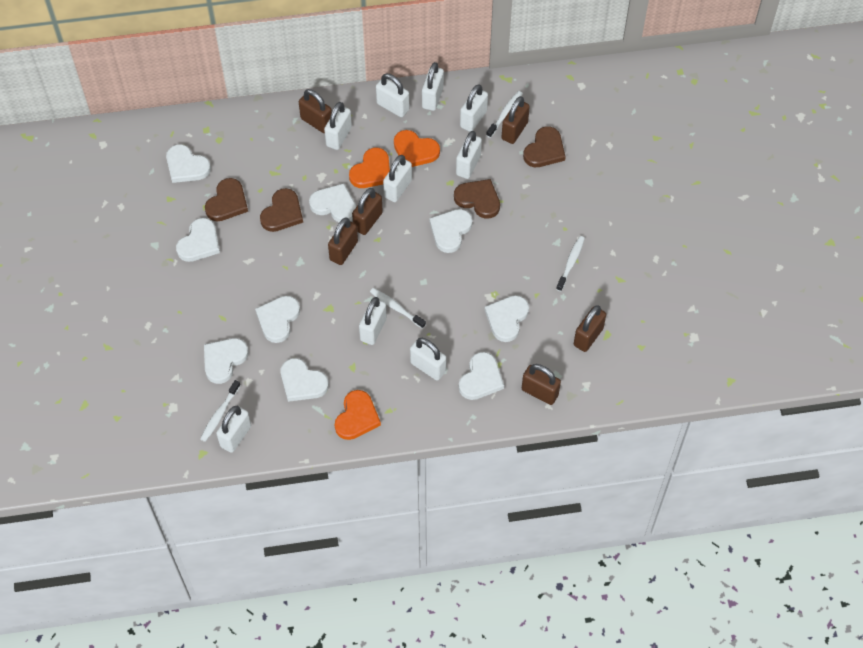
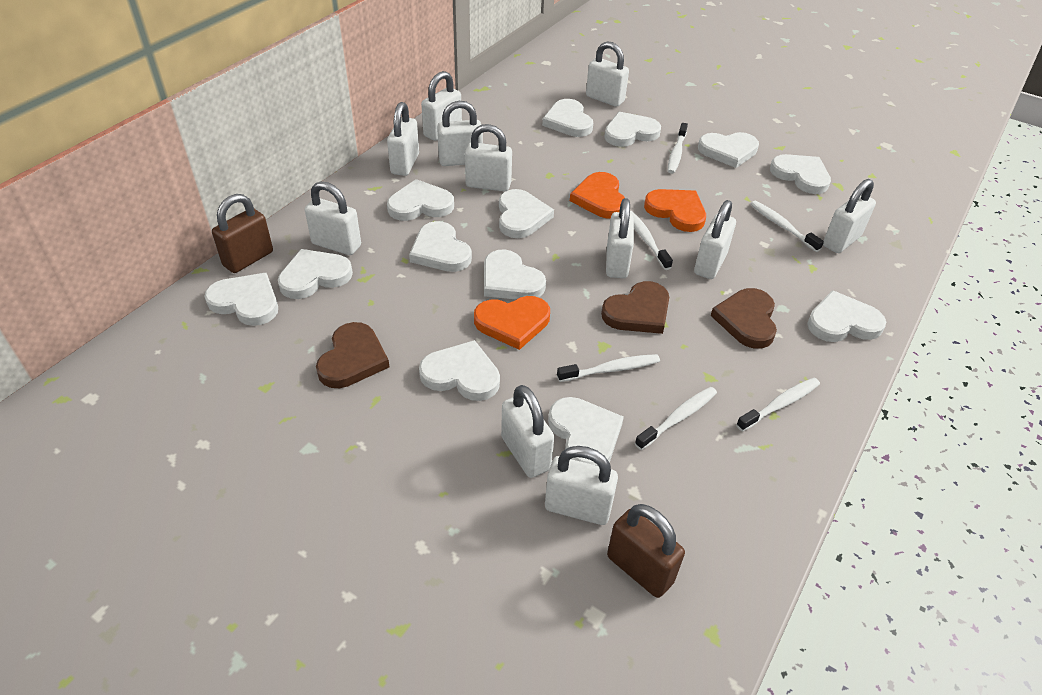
brown heart: 4 -> 3
brown padlock: 6 -> 2
white heart: 9 -> 13
white padlock: 9 -> 11
white toothbrush: 4 -> 6

